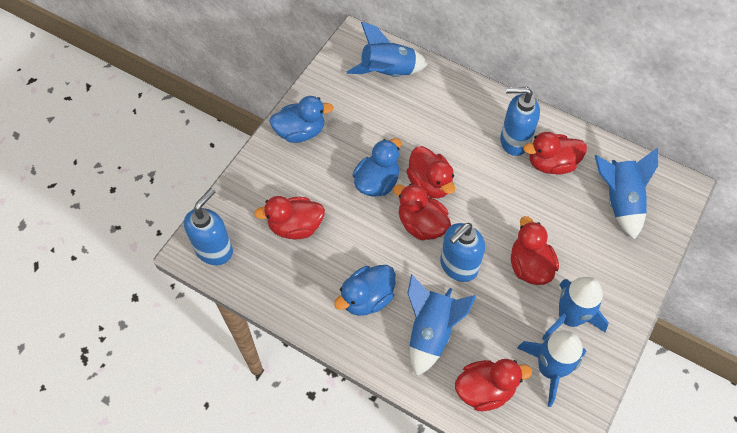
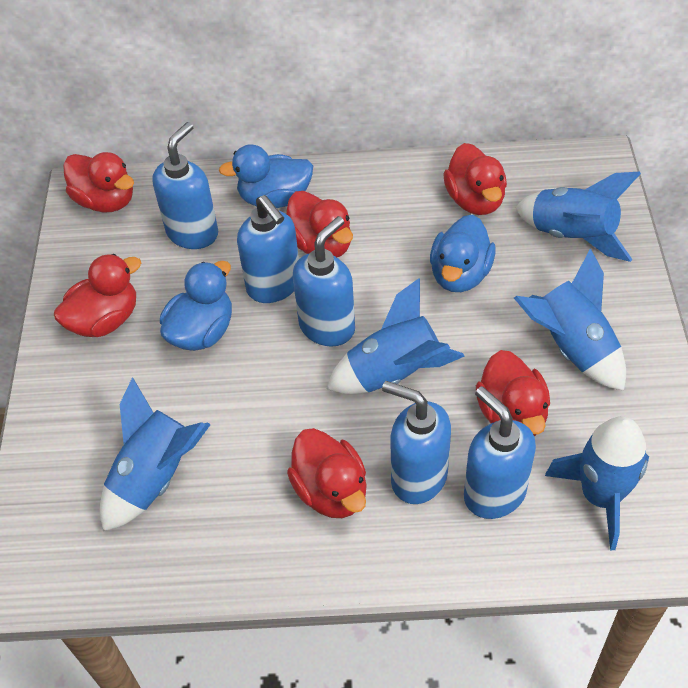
blue soap dispenser: 3 -> 5

